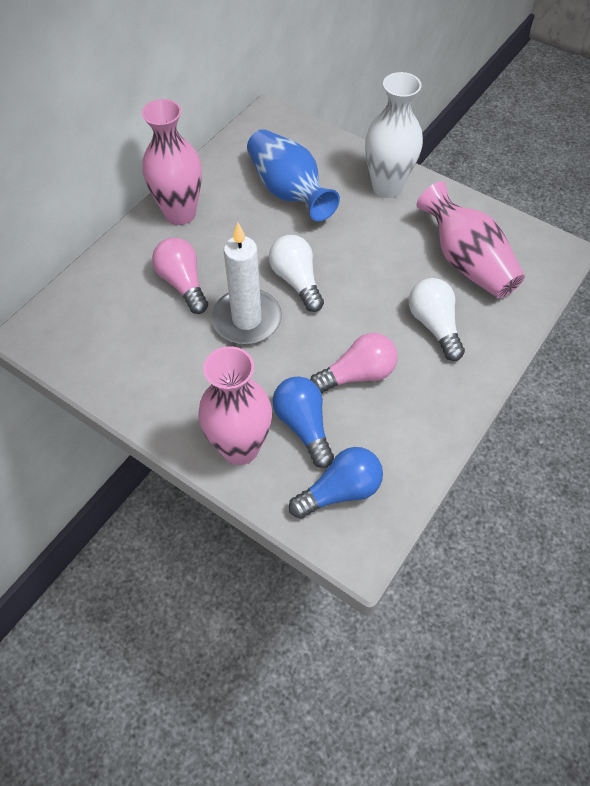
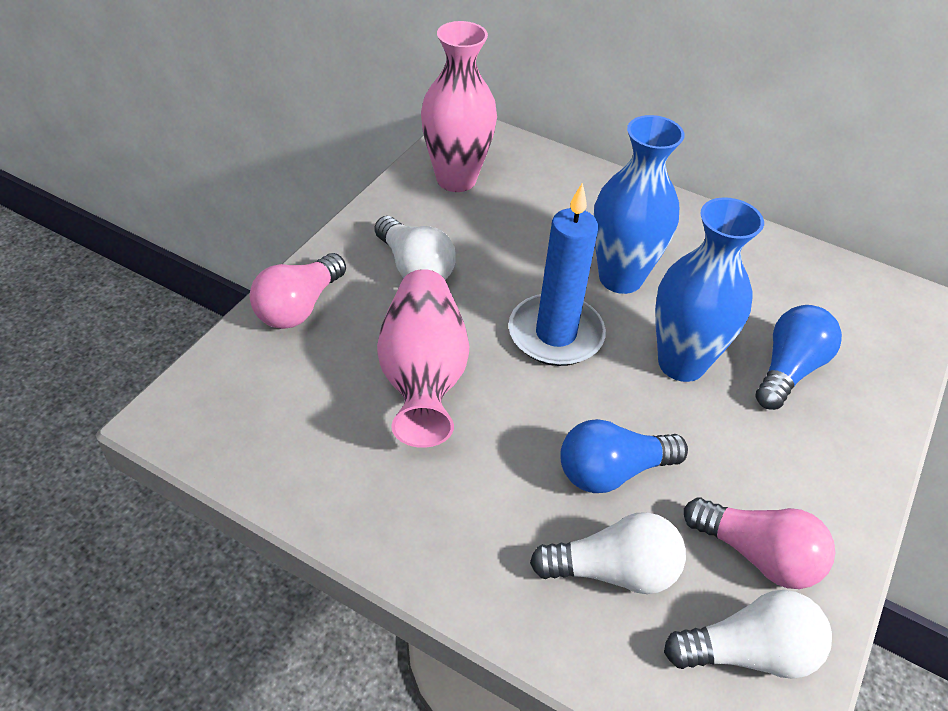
blue candle: 0 -> 1
blue vase: 1 -> 2
pink vase: 3 -> 2
white candle: 1 -> 0
white light bulb: 2 -> 3
white vase: 1 -> 0

